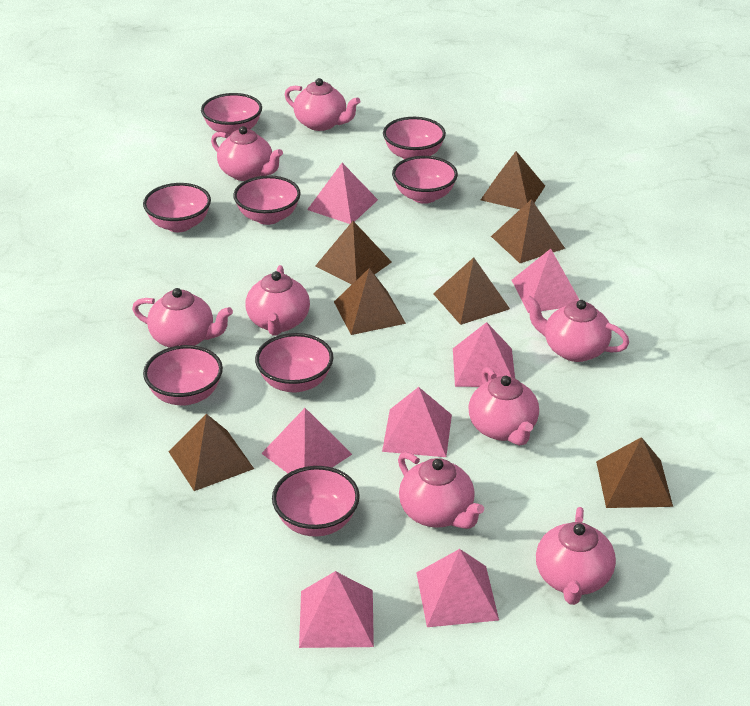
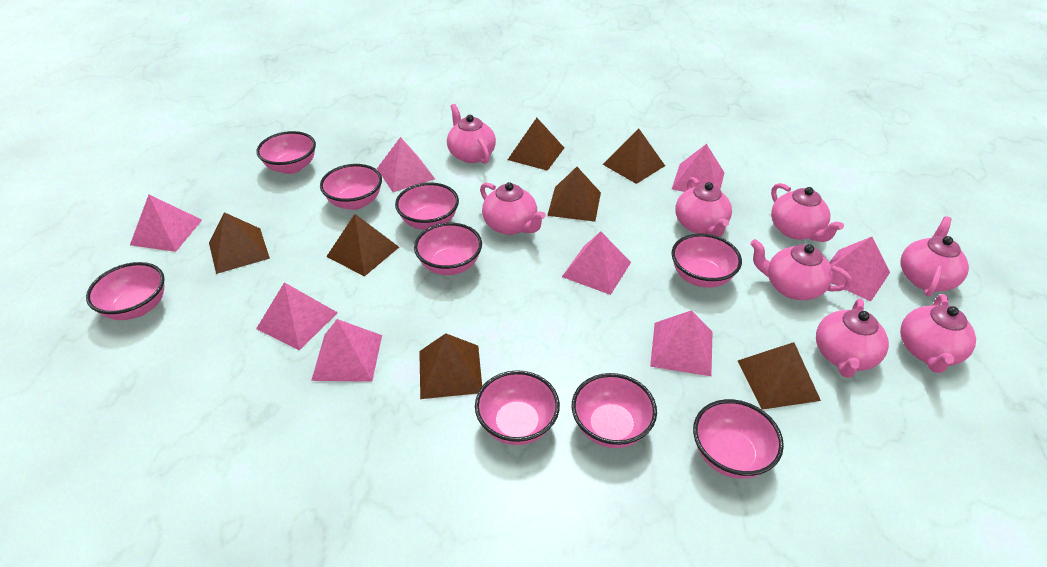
pink bowl: 8 -> 9
pink pyramid: 7 -> 8

